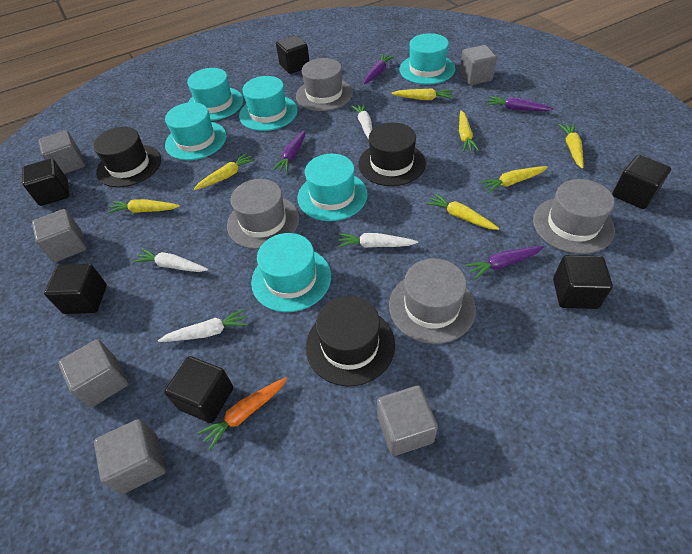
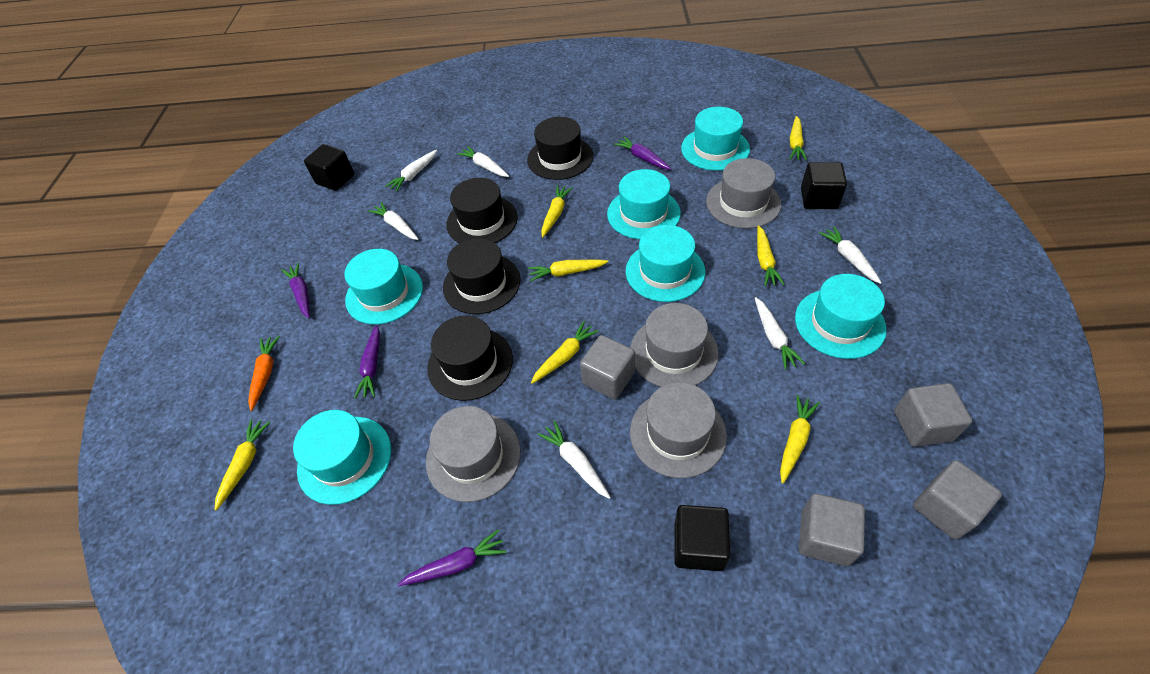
black cube: 6 -> 3
black hat: 3 -> 4
grey cube: 6 -> 4
white carrot: 4 -> 6

